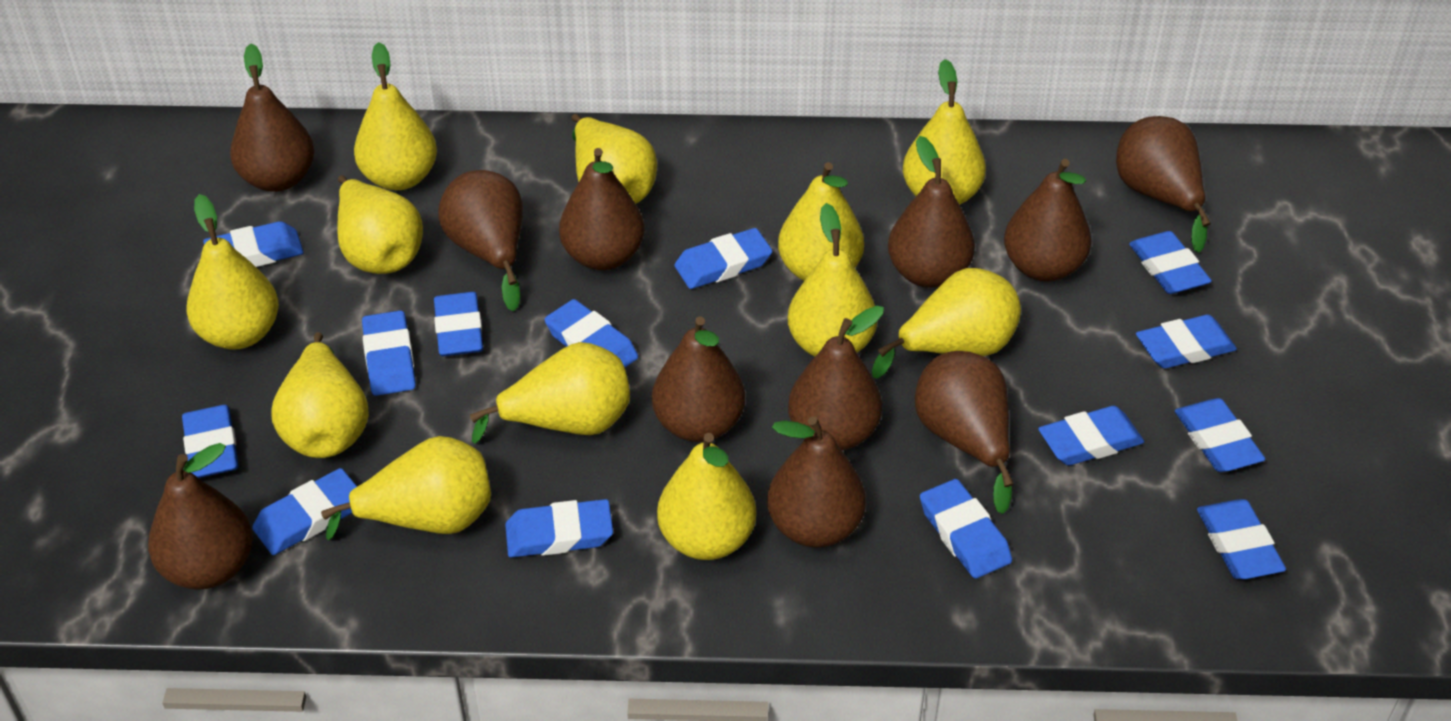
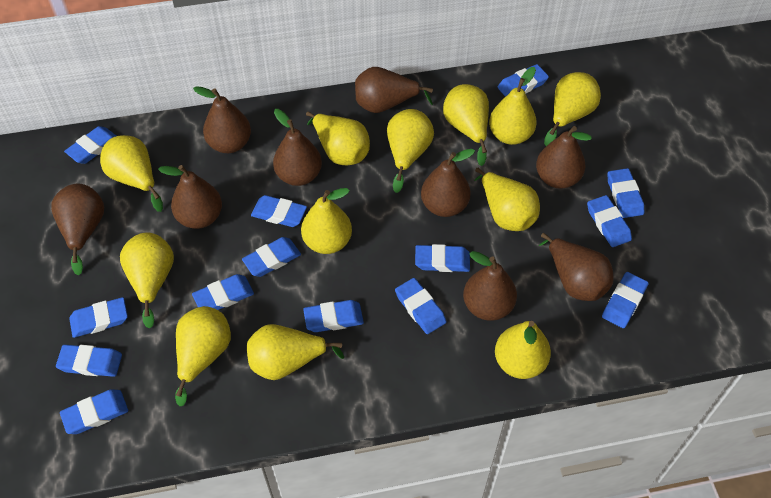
brown pear: 11 -> 9

